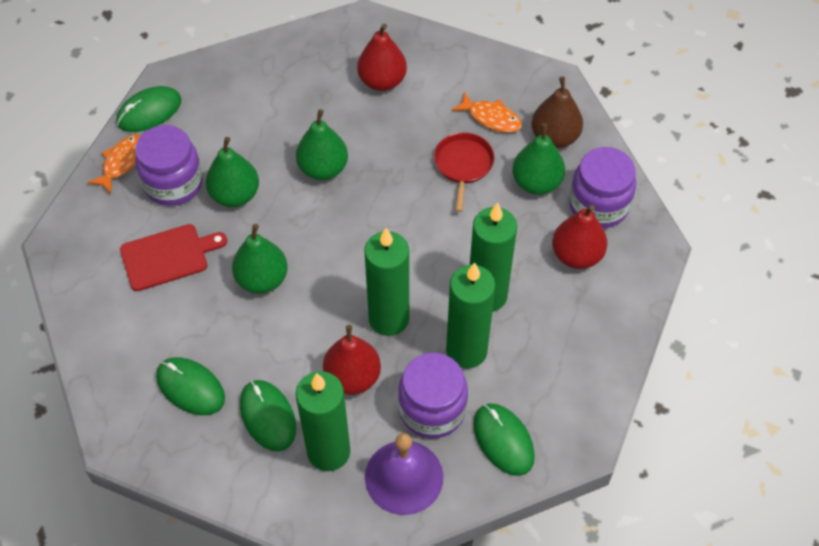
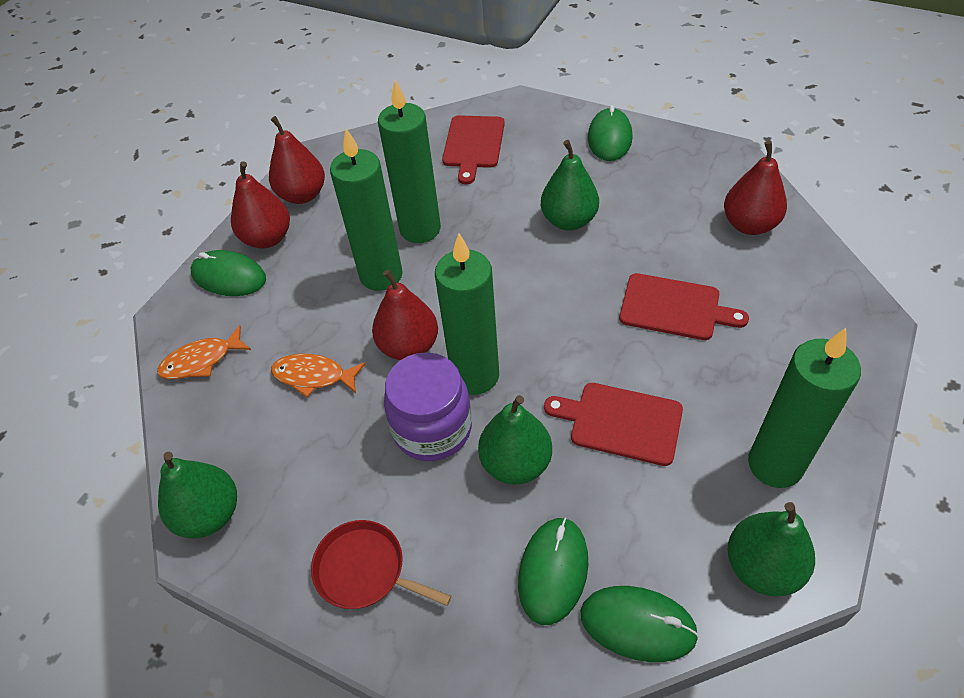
brown pear: 1 -> 0
purple bell: 1 -> 0
purple jar: 3 -> 1
red cutting board: 1 -> 3
red pear: 3 -> 4

